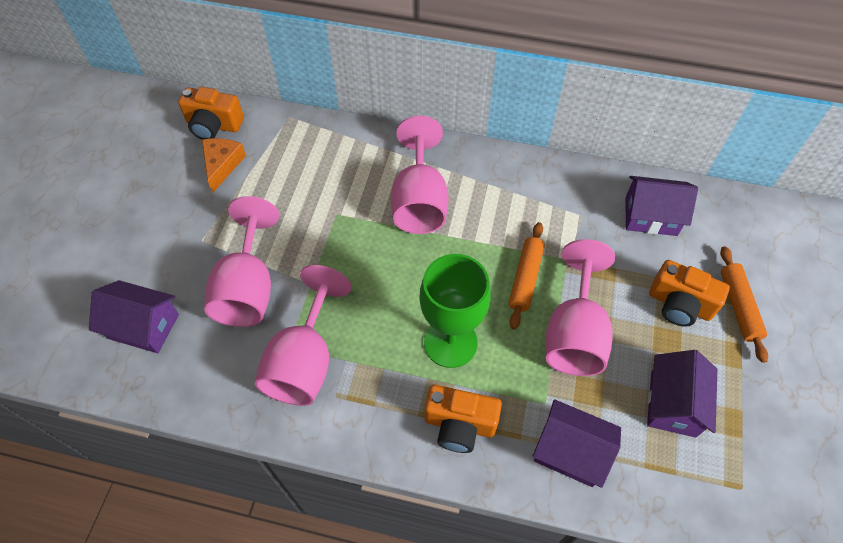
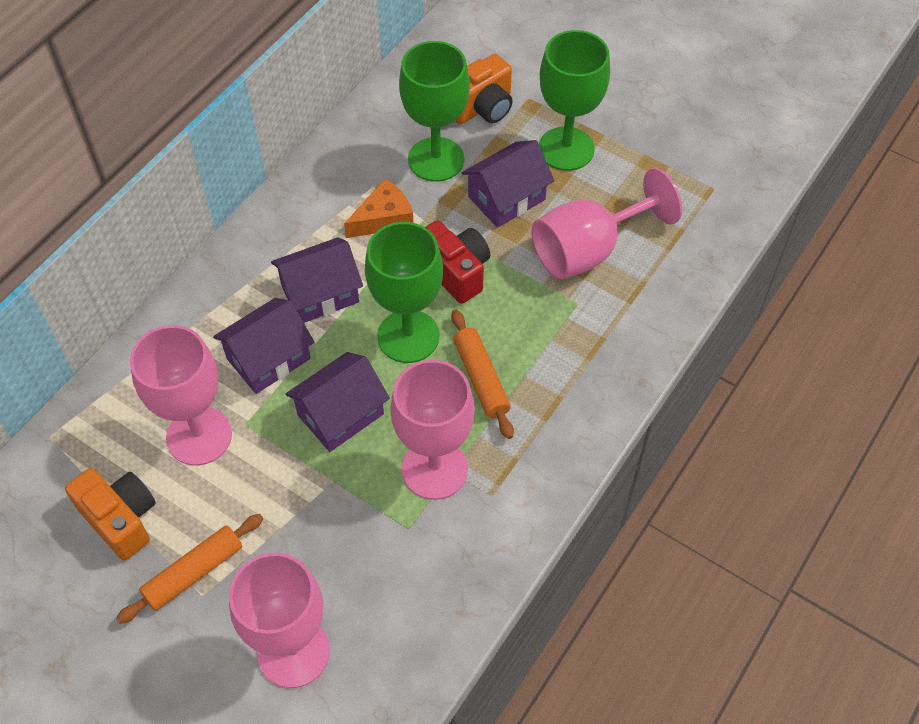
green goblet: 1 -> 3
orange camera: 3 -> 2
red camera: 0 -> 1

